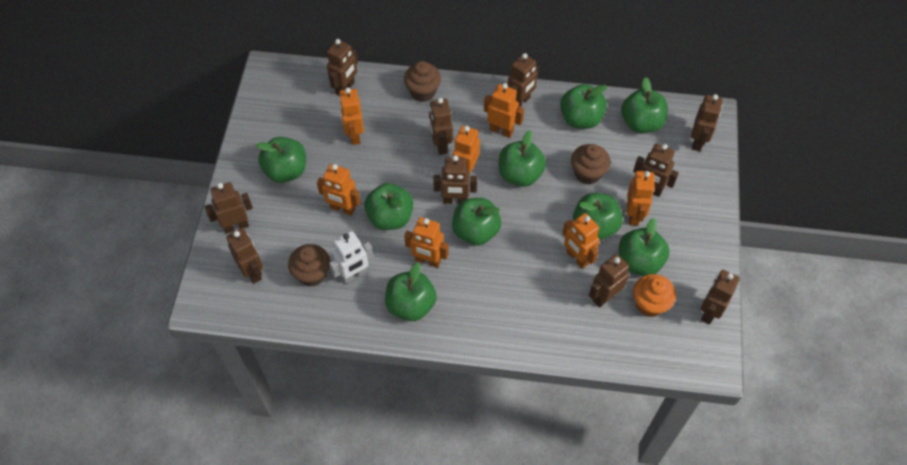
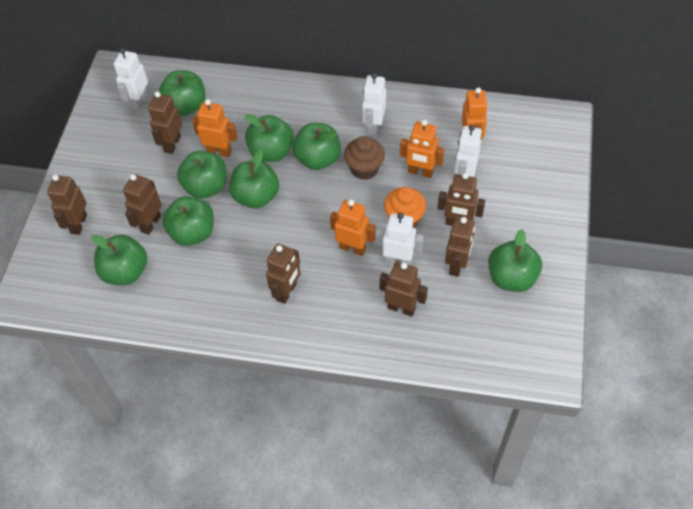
brown cupcake: 3 -> 1
brown robot: 10 -> 7
green apple: 9 -> 8
orange robot: 7 -> 4
white robot: 1 -> 4

